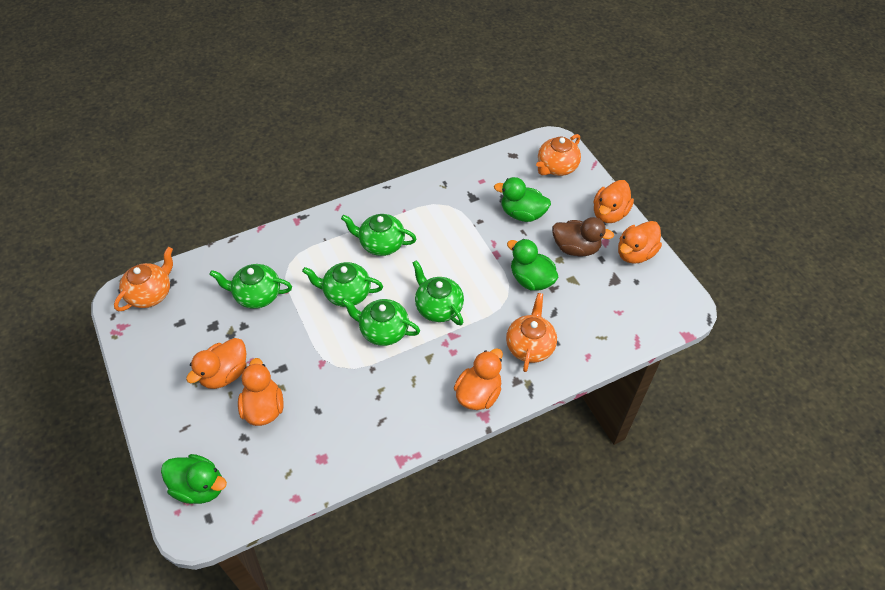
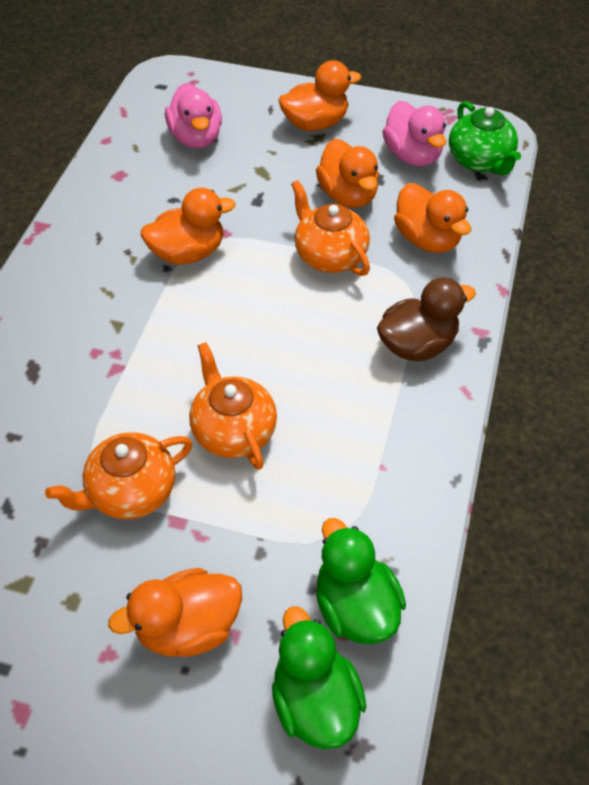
green duck: 3 -> 2
green teapot: 5 -> 1
pink duck: 0 -> 2

